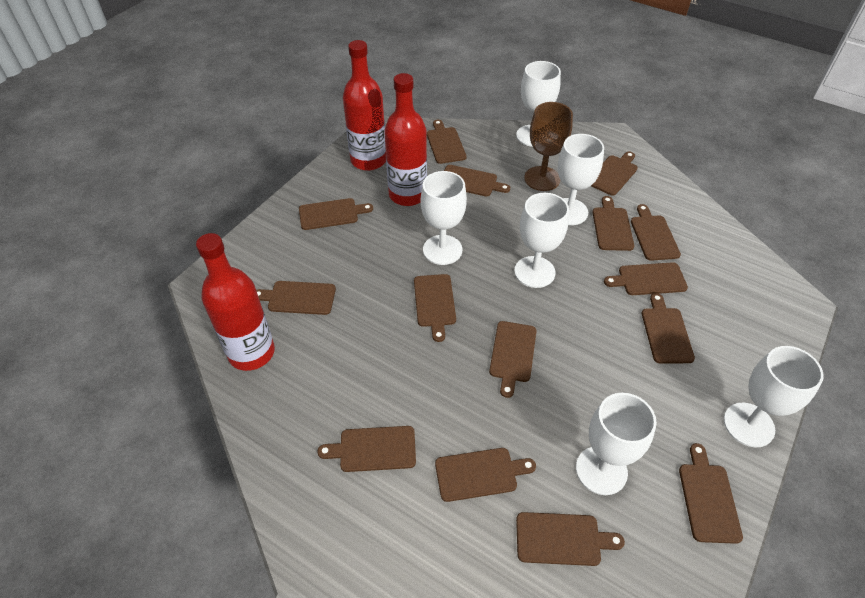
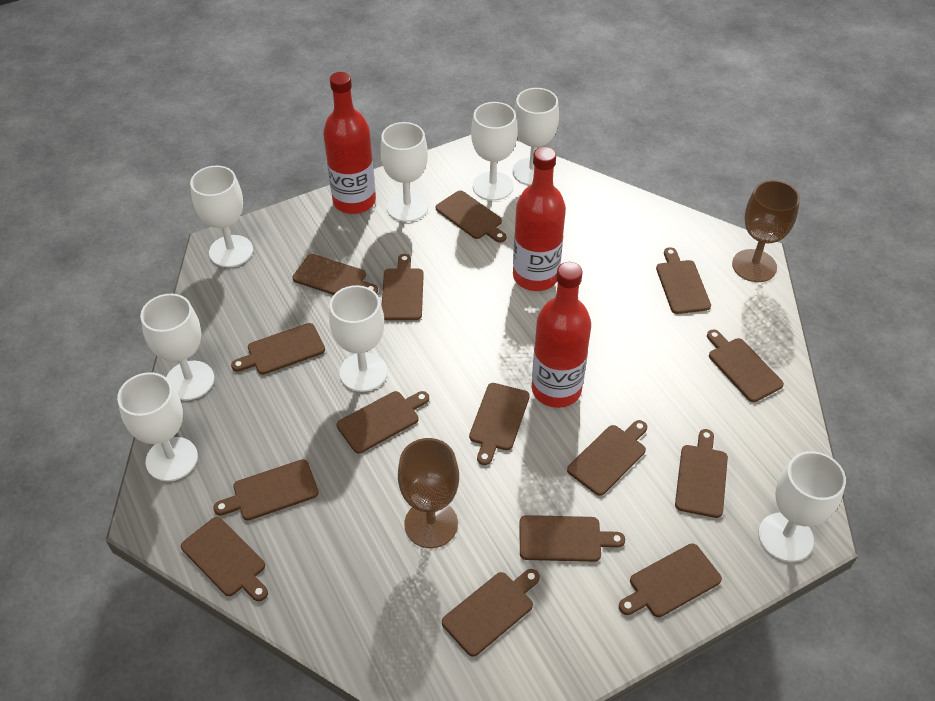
brown goblet: 1 -> 2
white goblet: 6 -> 8

